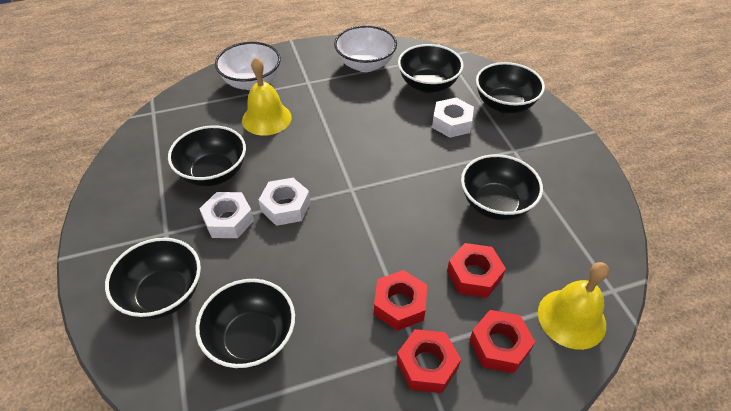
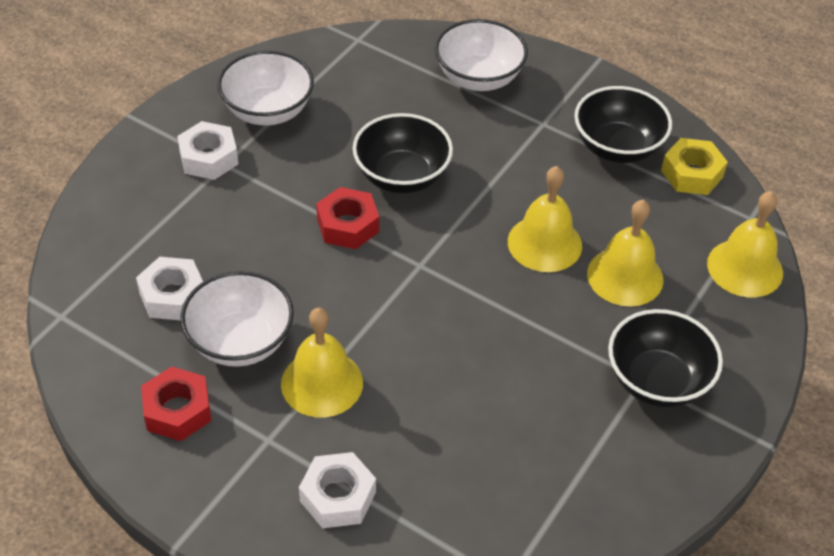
black bowl: 6 -> 3
red nut: 4 -> 2
white bowl: 2 -> 3
yellow bell: 2 -> 4
yellow nut: 0 -> 1

